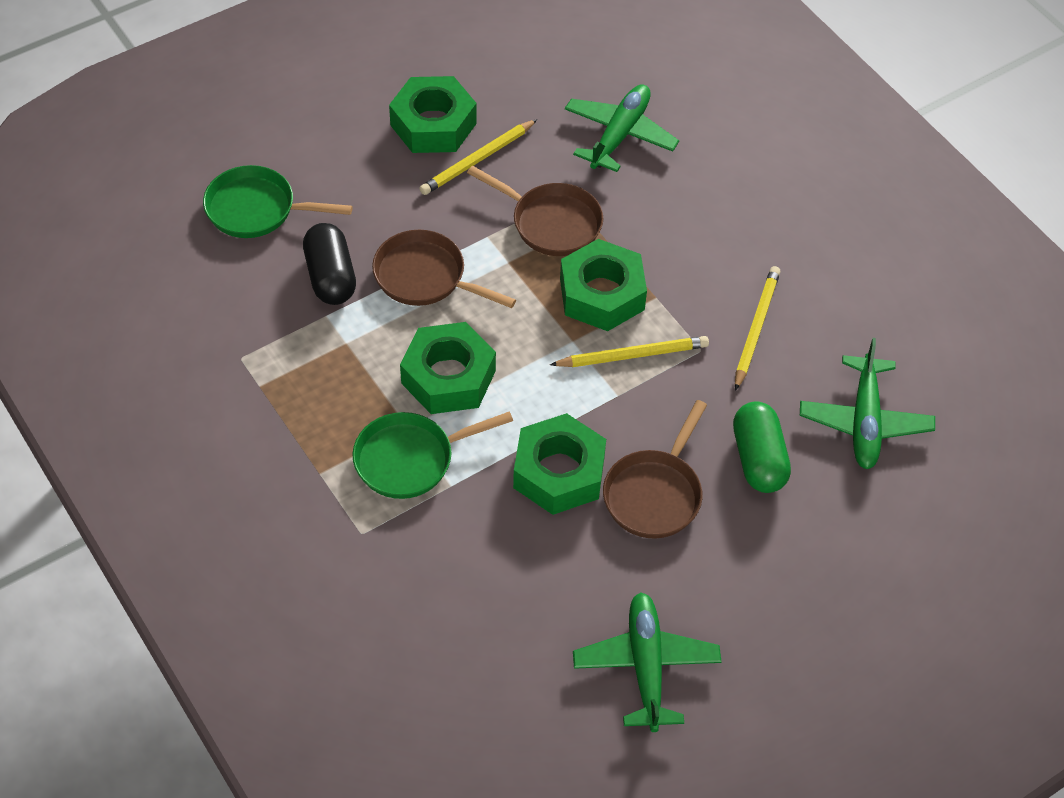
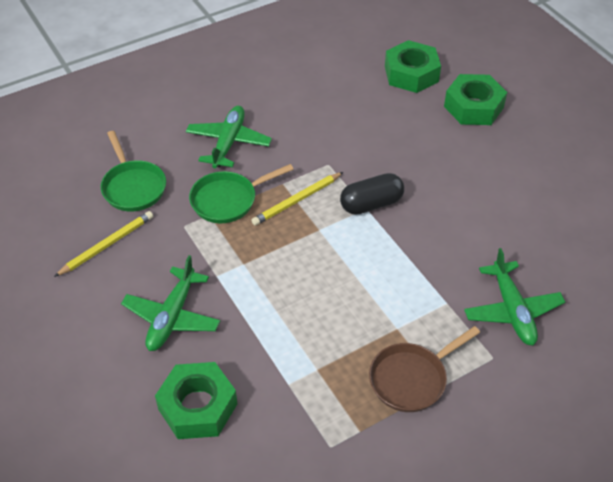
brown pan: 3 -> 1
green capsule: 1 -> 0
green nut: 4 -> 3
yellow pencil: 3 -> 2

